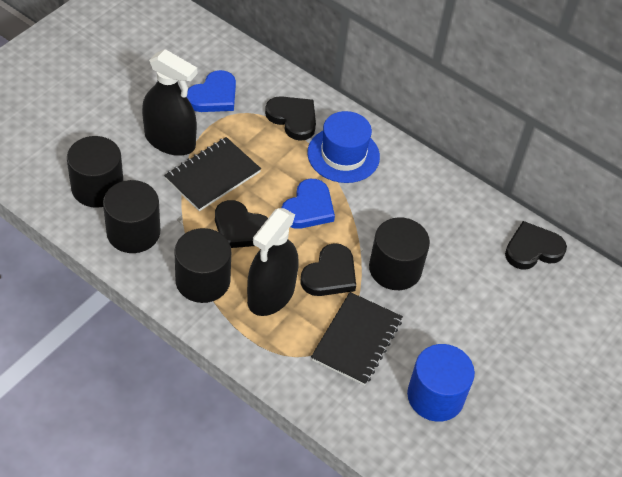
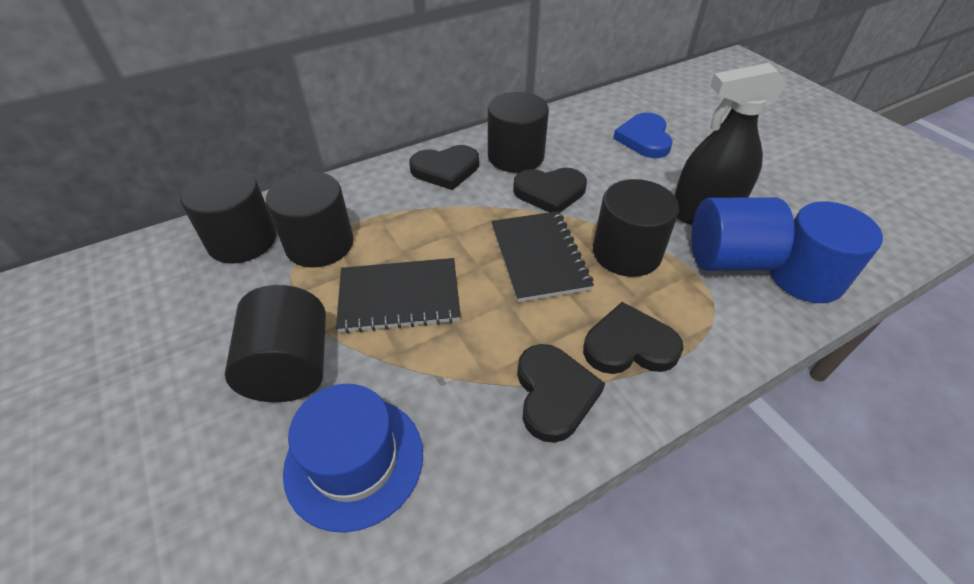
black cylinder: 4 -> 5
black spray bottle: 2 -> 1
blue cylinder: 1 -> 2
blue heart: 2 -> 1

